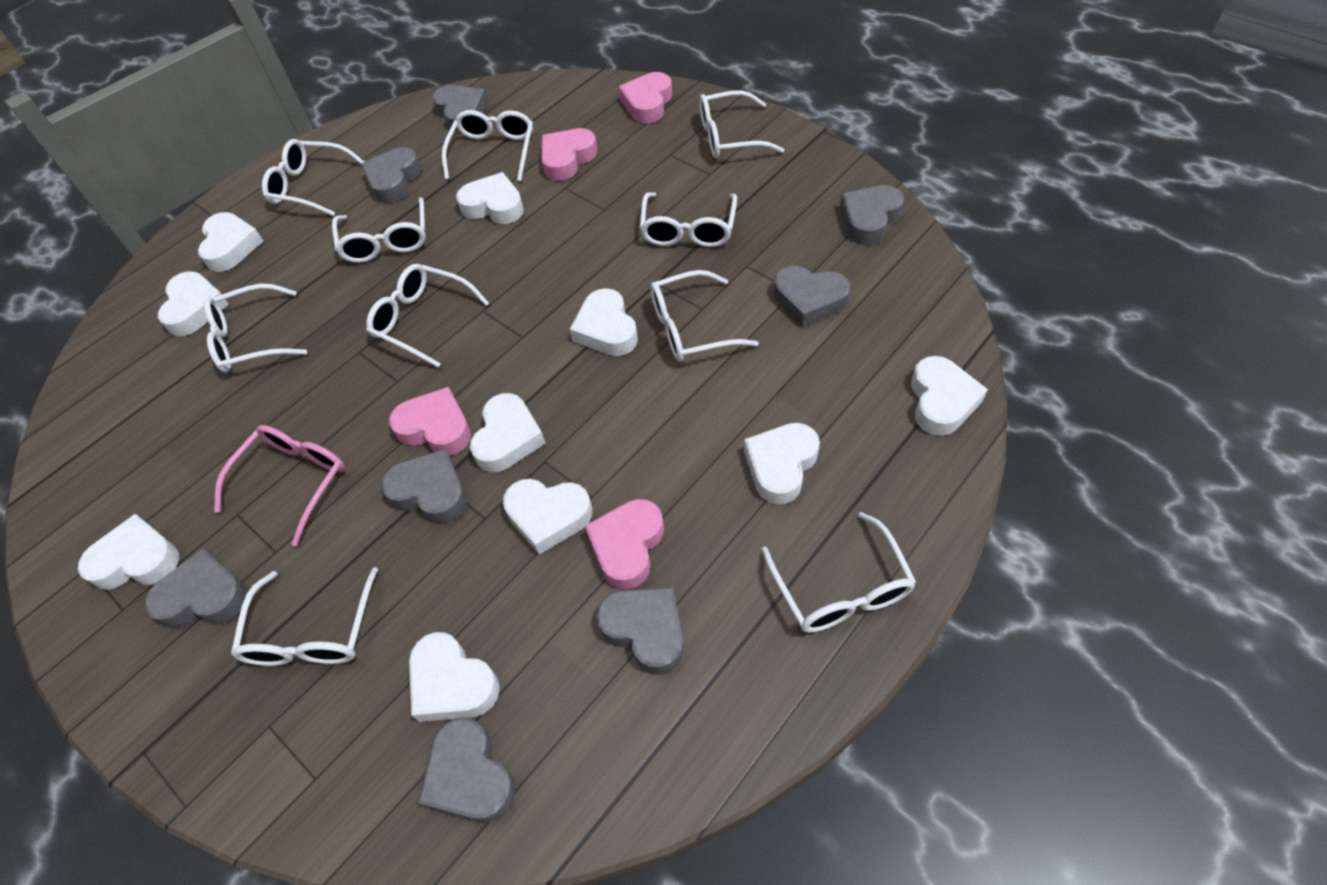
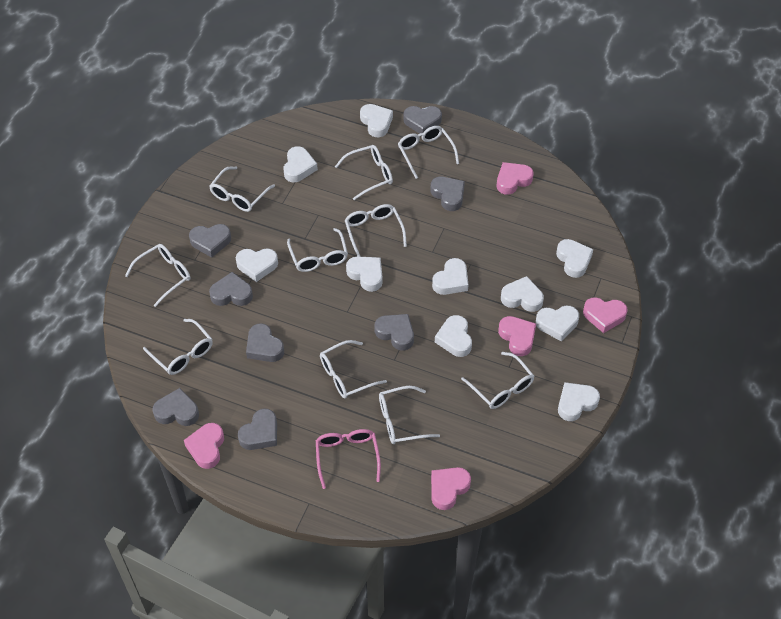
pink heart: 4 -> 5

